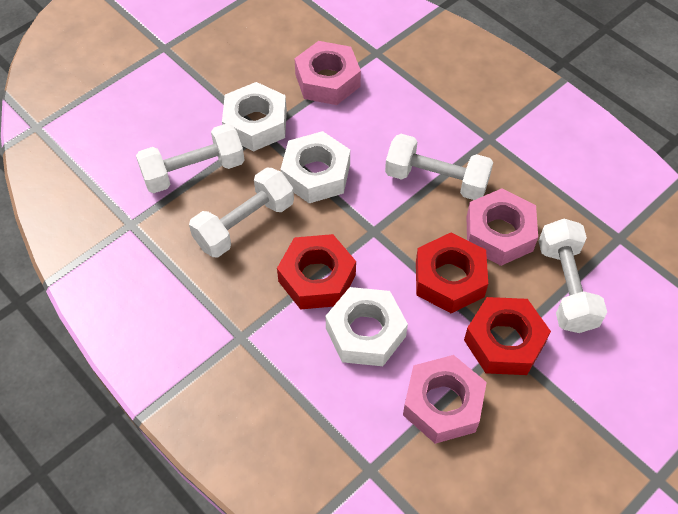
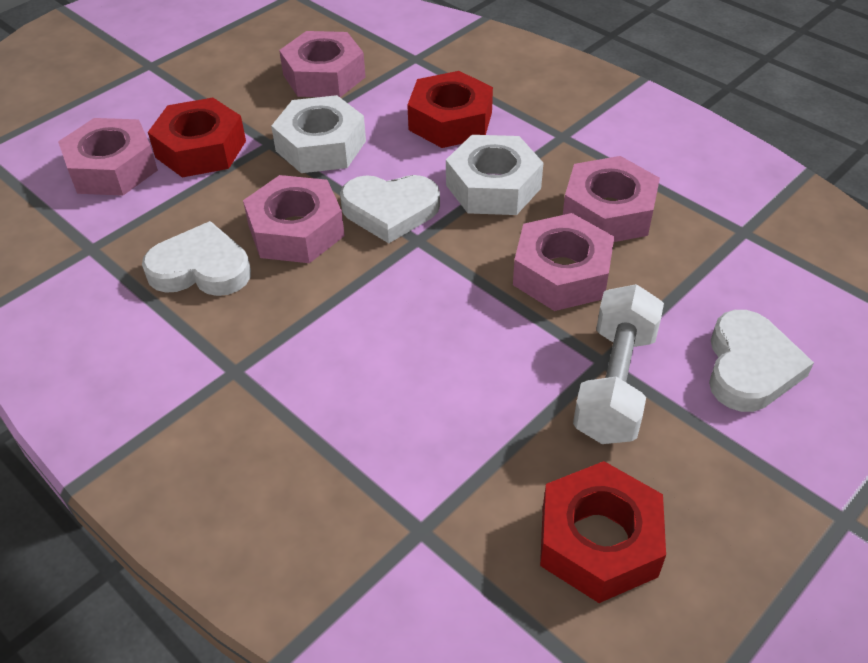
pink nut: 3 -> 5
white dumbbell: 4 -> 1
white heart: 0 -> 3
white nut: 3 -> 2

